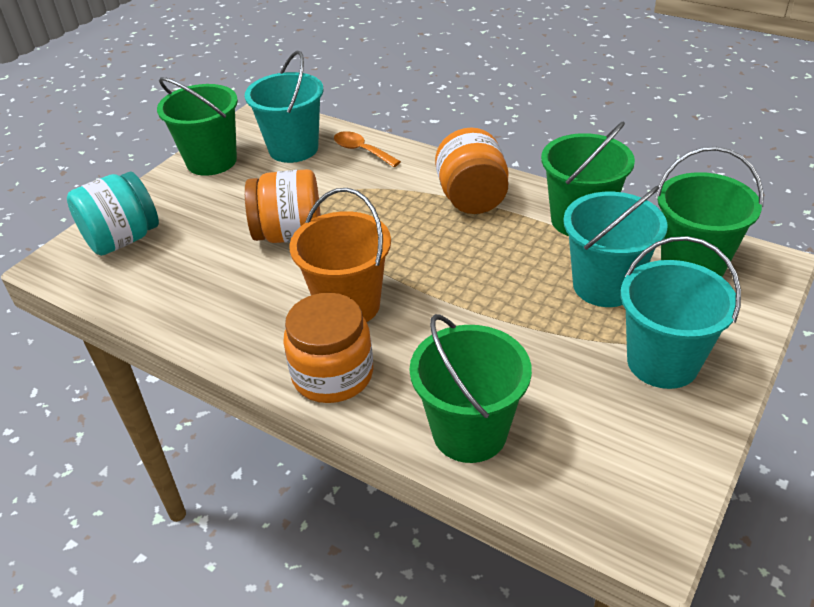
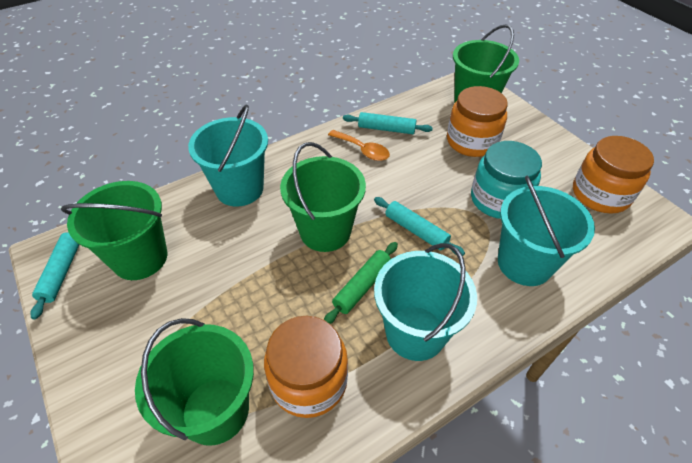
green rolling pin: 0 -> 1
orange bucket: 1 -> 0
turquoise rolling pin: 0 -> 3

